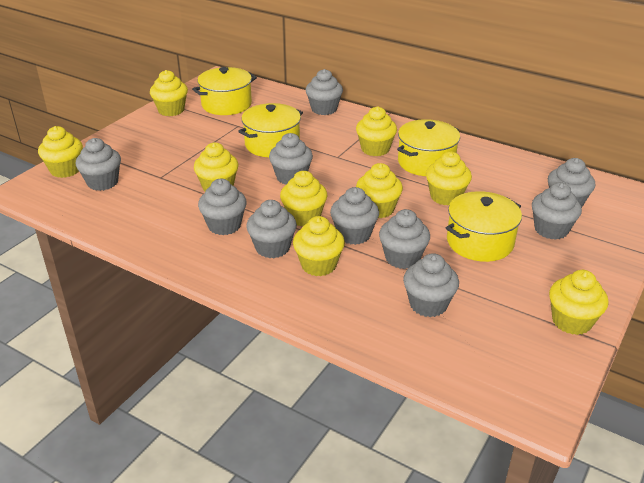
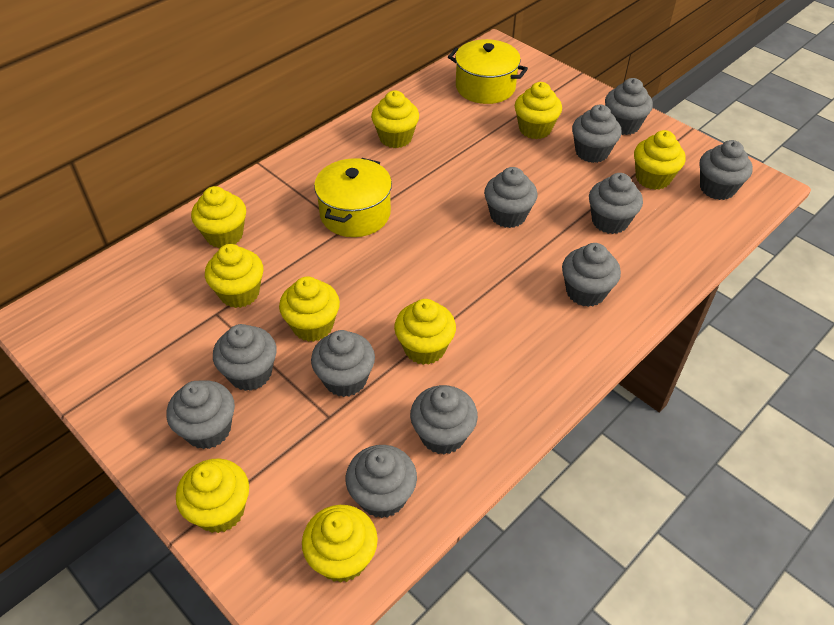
grey cupcake: 10 -> 11
yellow pot: 4 -> 2

